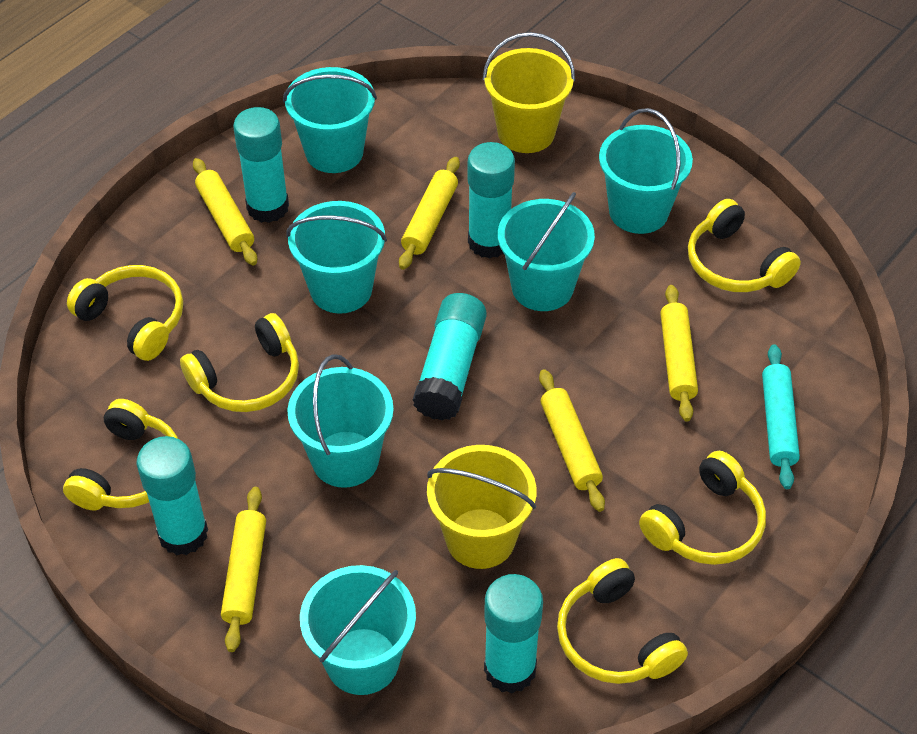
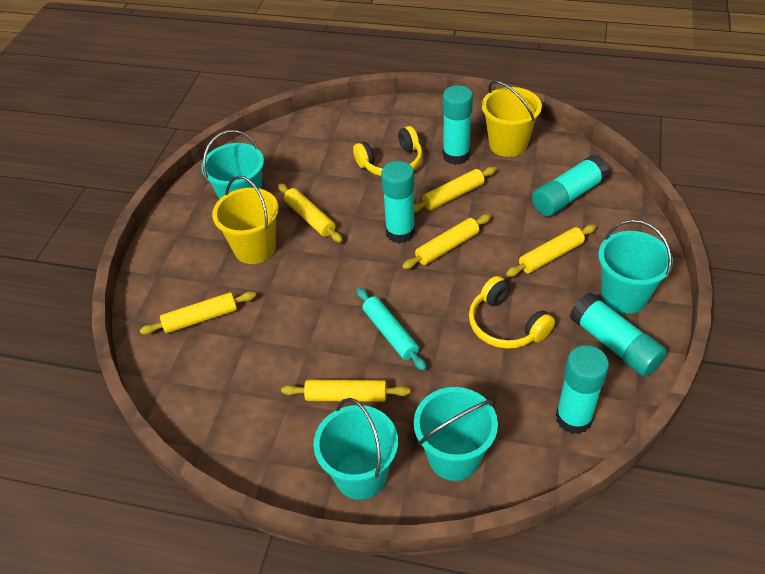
turquoise bucket: 6 -> 4
yellow headphones: 6 -> 2
yellow rolling pin: 5 -> 6

